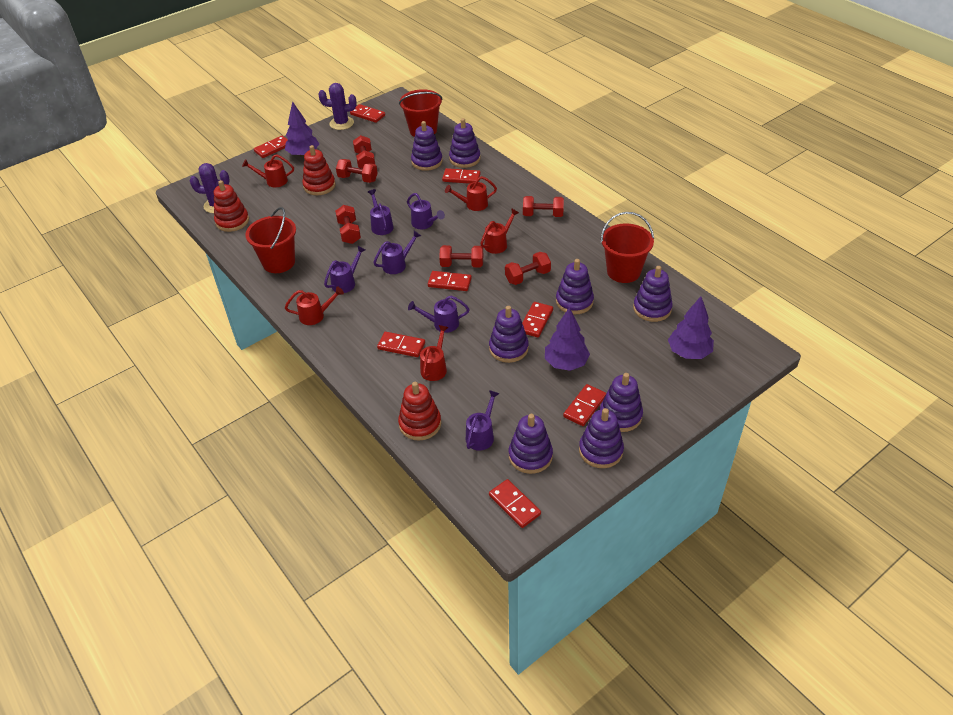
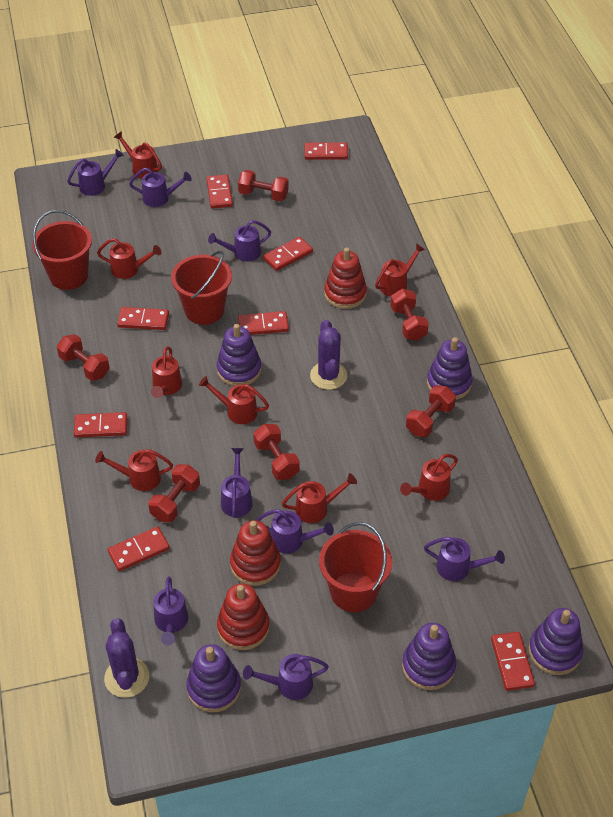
purple stacking toy: 8 -> 5
purple tree: 3 -> 0
purple watering can: 6 -> 8
red watering can: 5 -> 8

